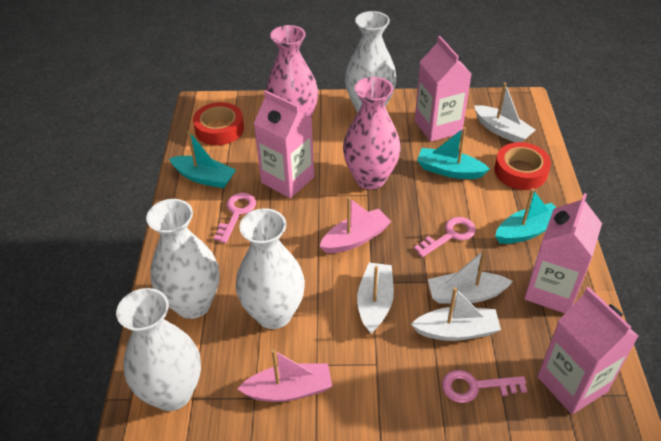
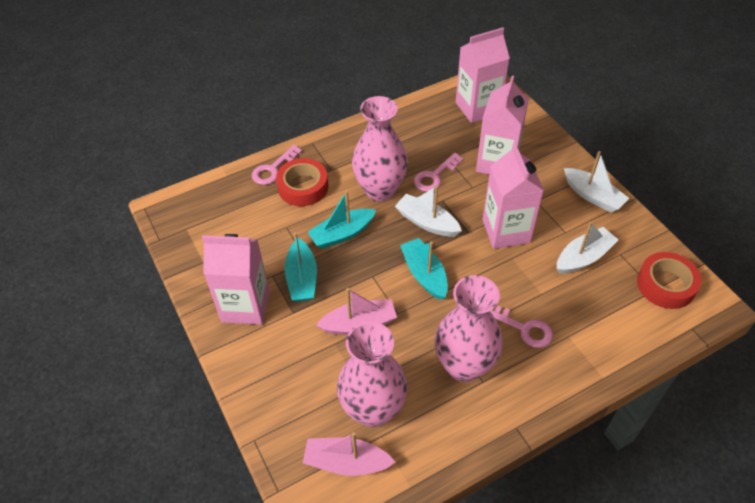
pink vase: 2 -> 3
white boat: 4 -> 3
white vase: 4 -> 0

